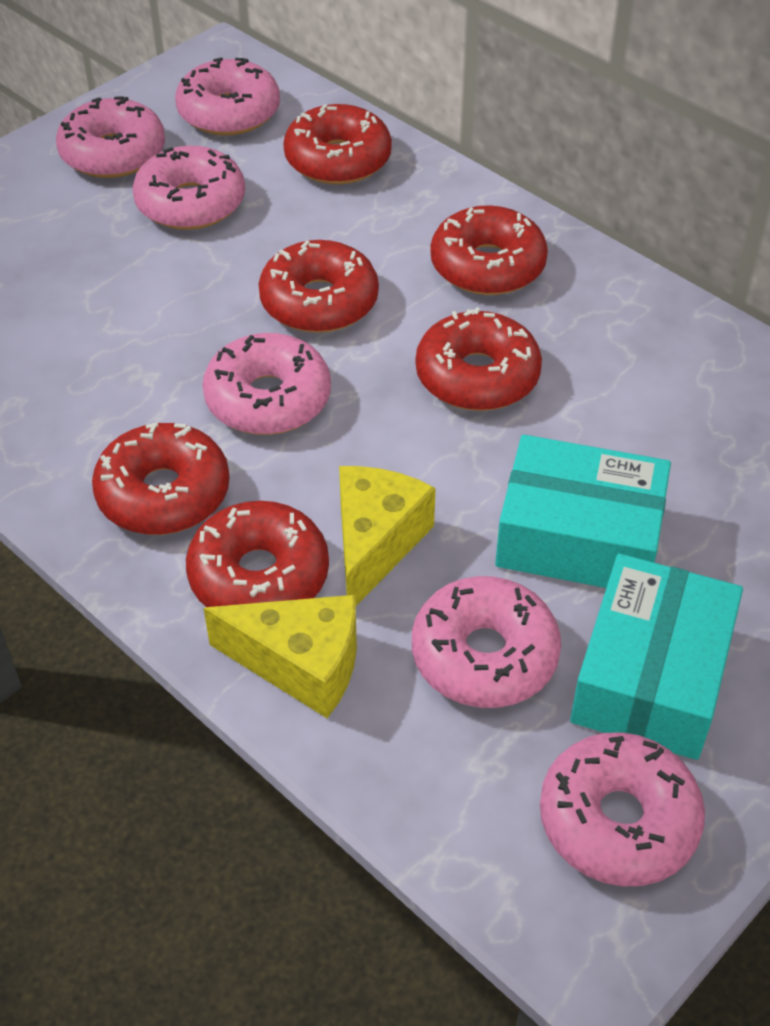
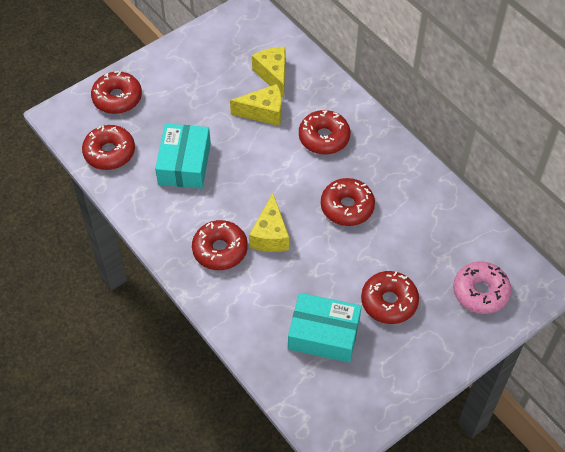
pink donut: 6 -> 1
yellow cheese: 2 -> 3

